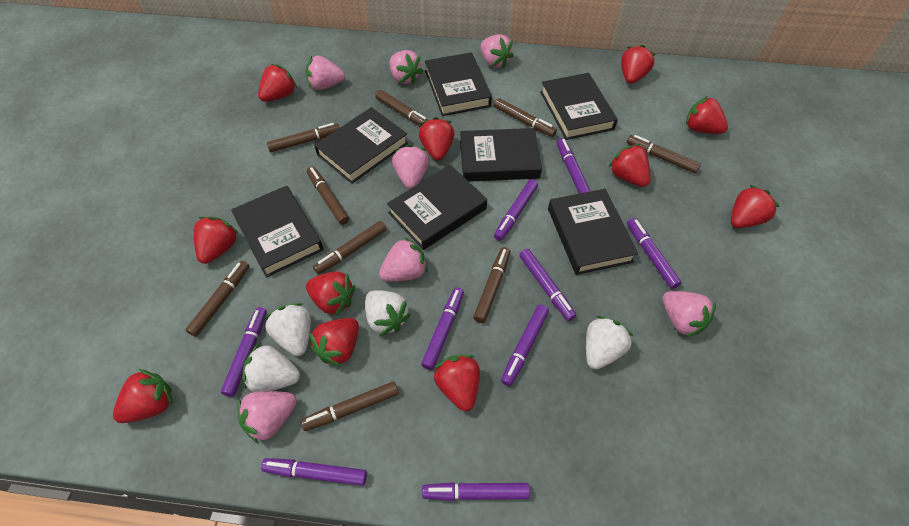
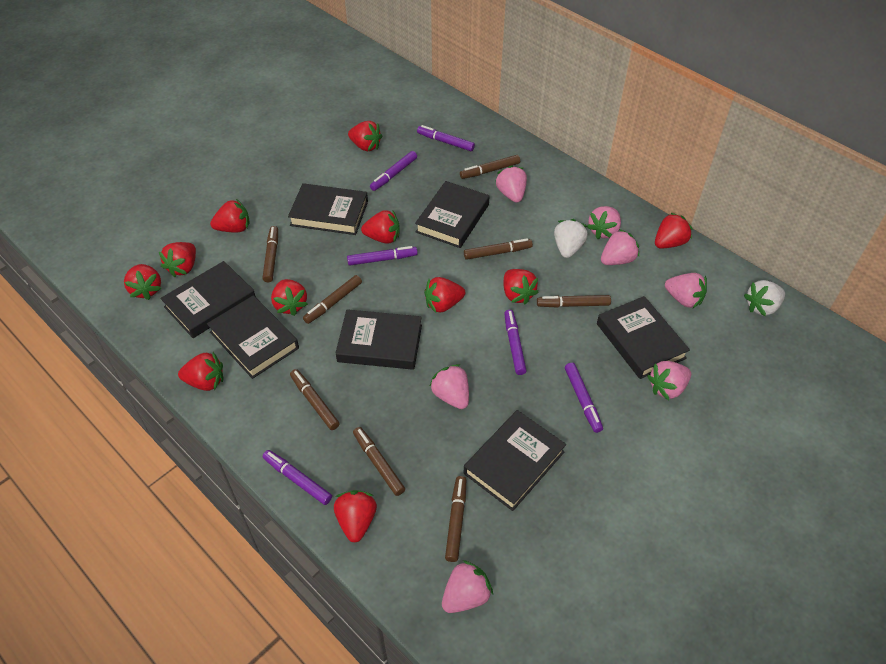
brown marker: 9 -> 8
purple marker: 9 -> 6
white strawberry: 4 -> 2

